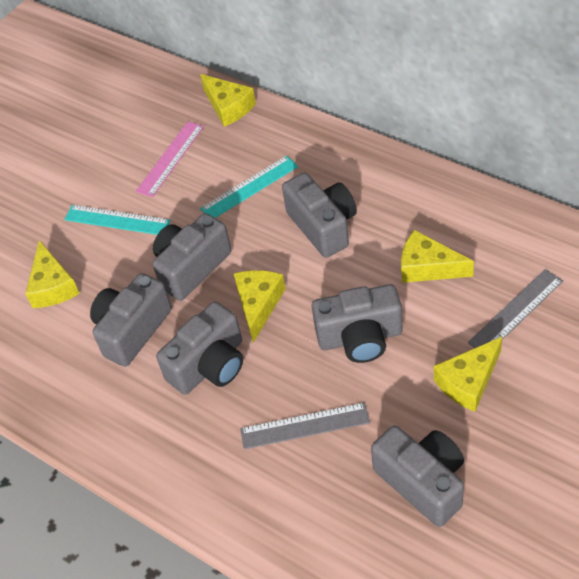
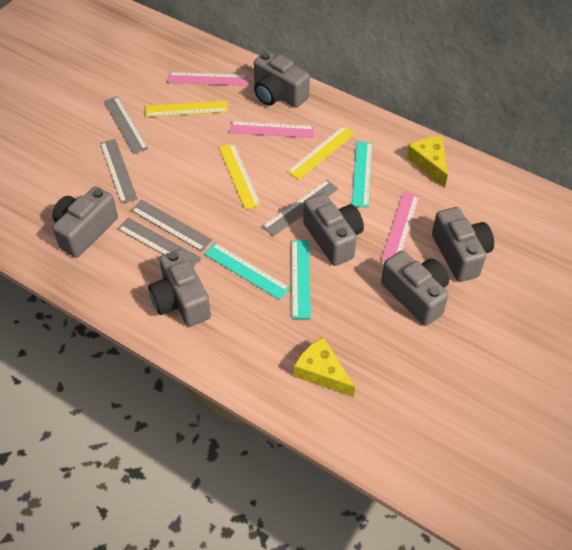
grey ruler: 2 -> 5
pink ruler: 1 -> 3
turquoise ruler: 2 -> 3
yellow cheese: 5 -> 2
yellow ruler: 0 -> 3

